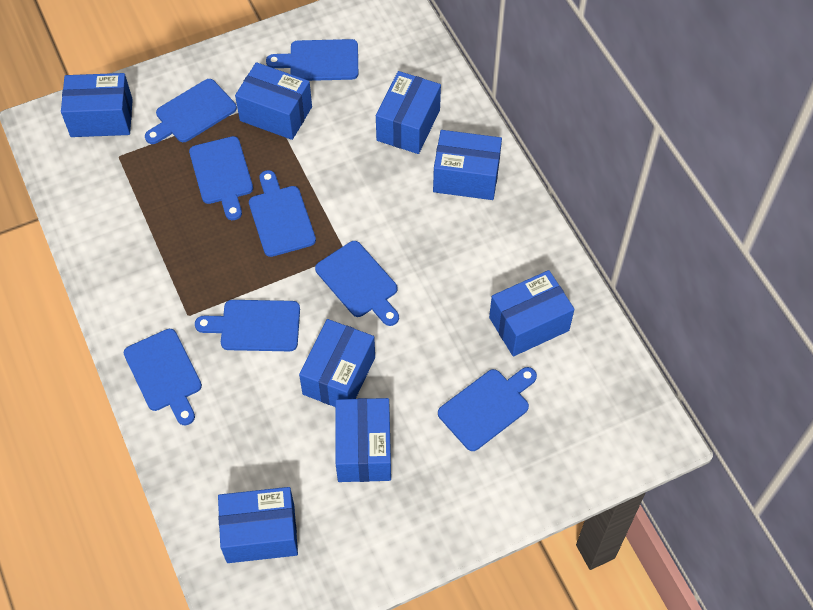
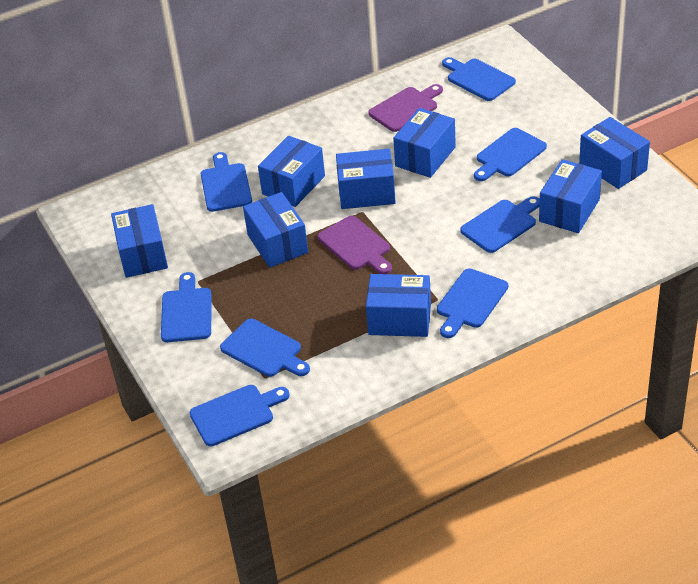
purple cutting board: 0 -> 2

